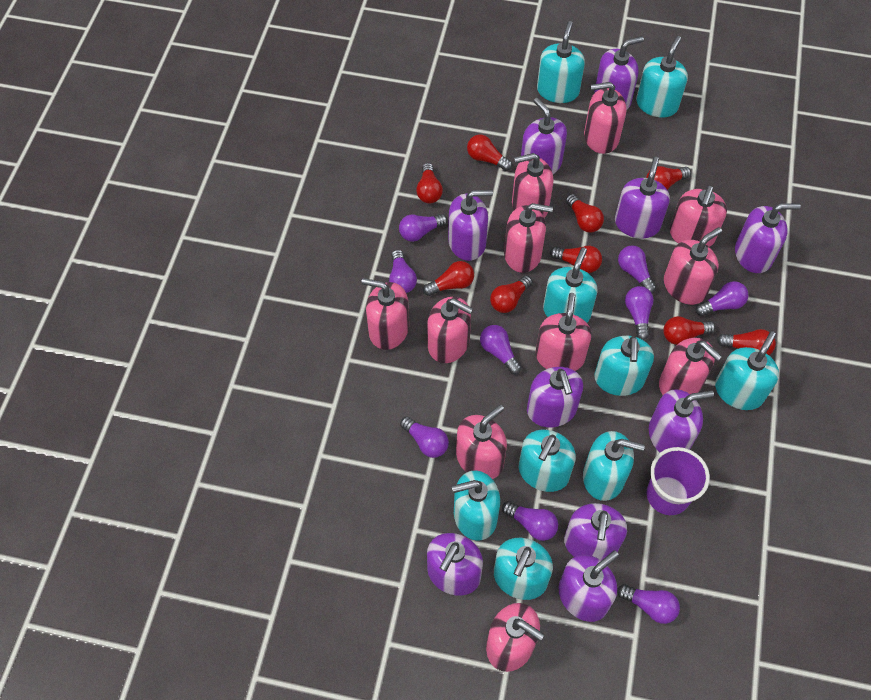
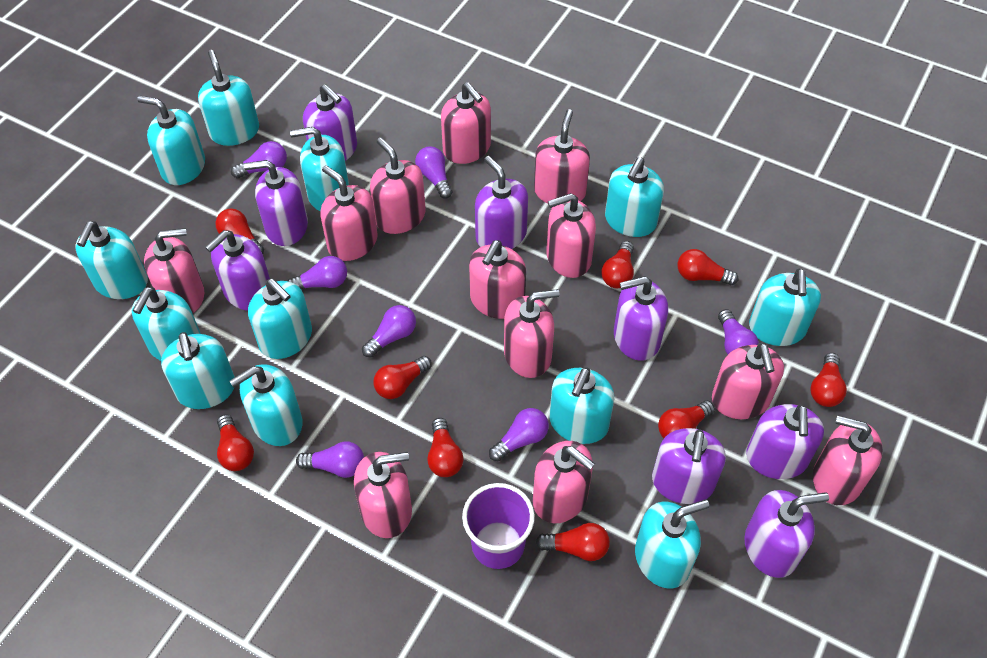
pink soap dispenser: 11 -> 12
purple light bulb: 9 -> 7
purple soap dispenser: 10 -> 8
turquoise soap dispenser: 9 -> 12

